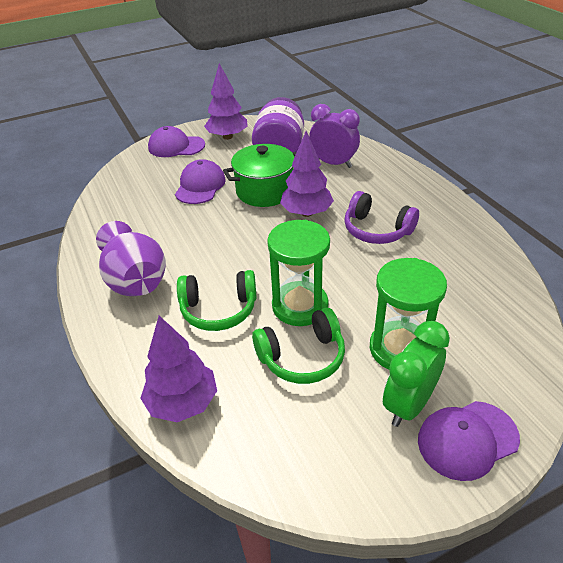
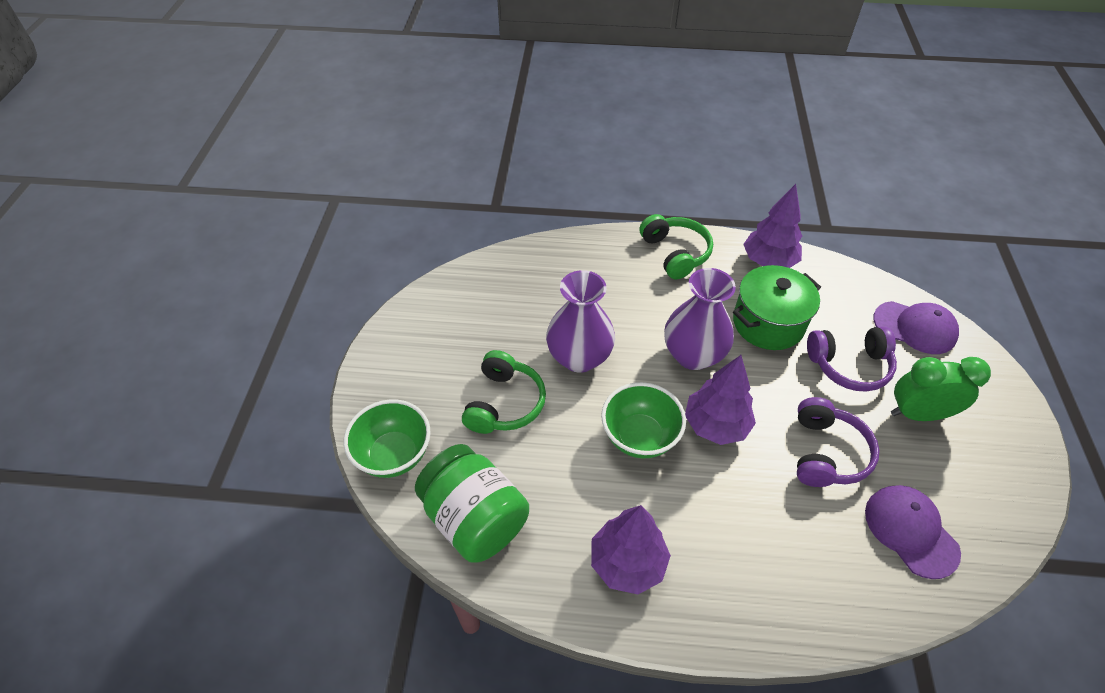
green bowl: 0 -> 2
green hourglass: 2 -> 0
green jar: 0 -> 1
purple cap: 3 -> 2
purple clock: 1 -> 0
purple headphones: 1 -> 2
purple jar: 1 -> 0
purple vase: 1 -> 2

